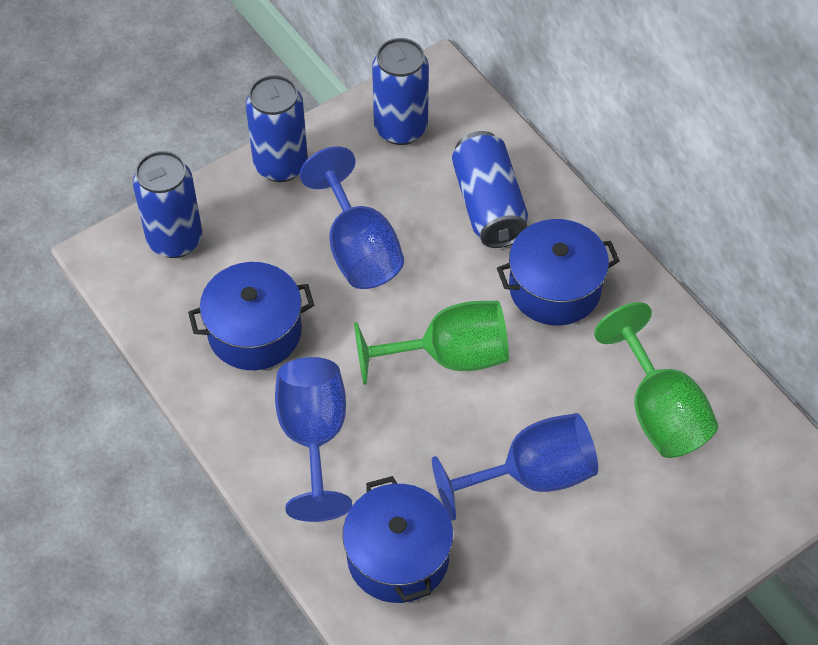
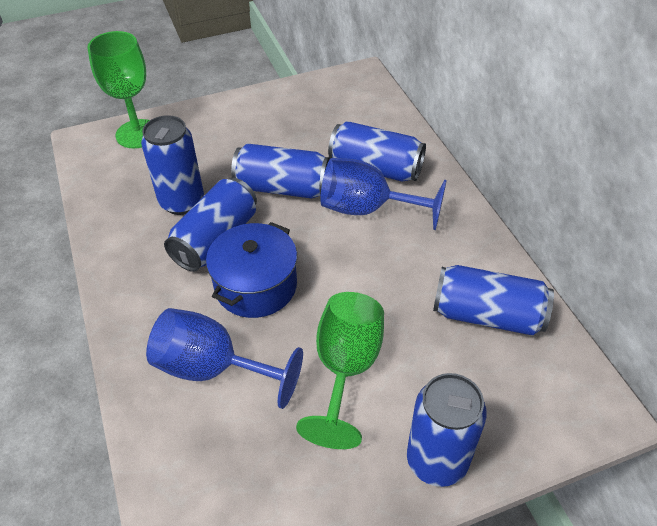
blue can: 4 -> 6
blue goblet: 3 -> 2
blue pot: 3 -> 1

